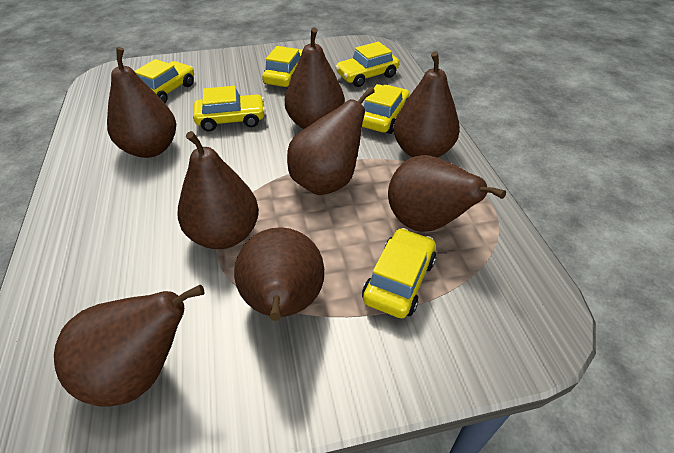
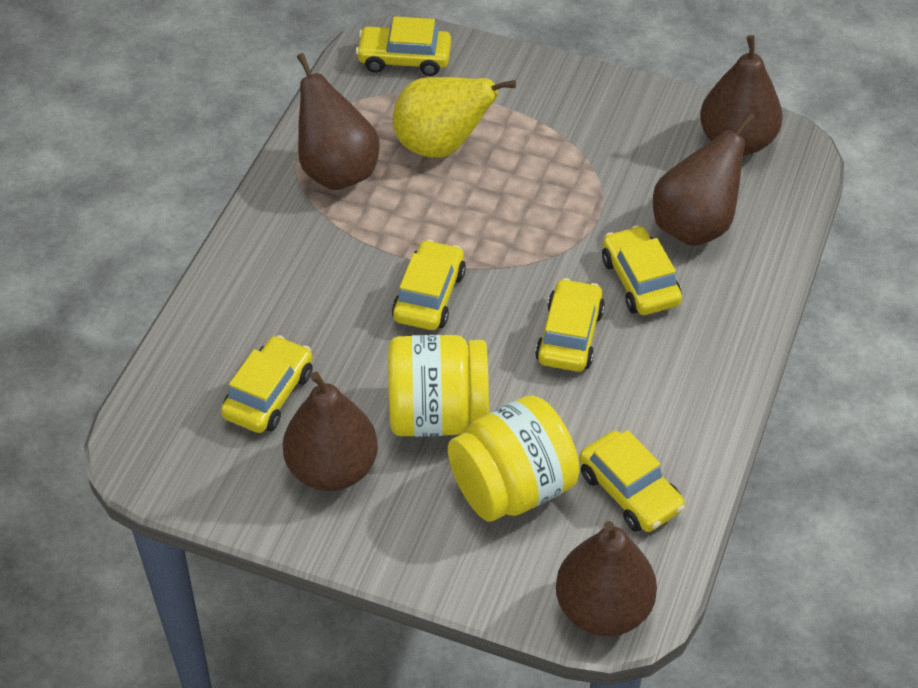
brown pear: 8 -> 5
yellow jar: 0 -> 2
yellow pear: 0 -> 1

